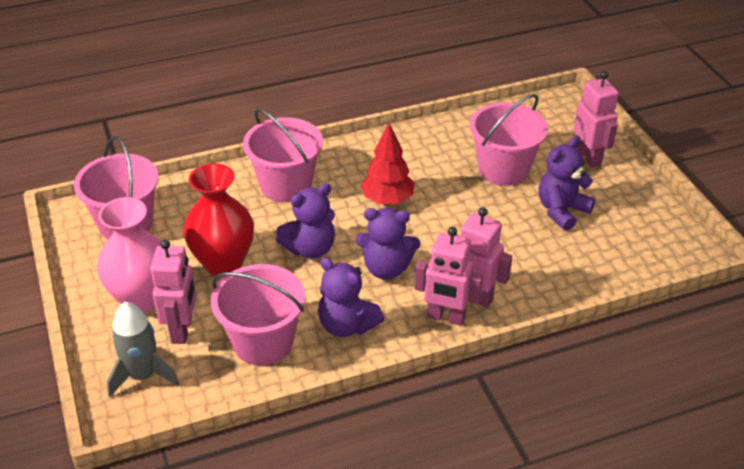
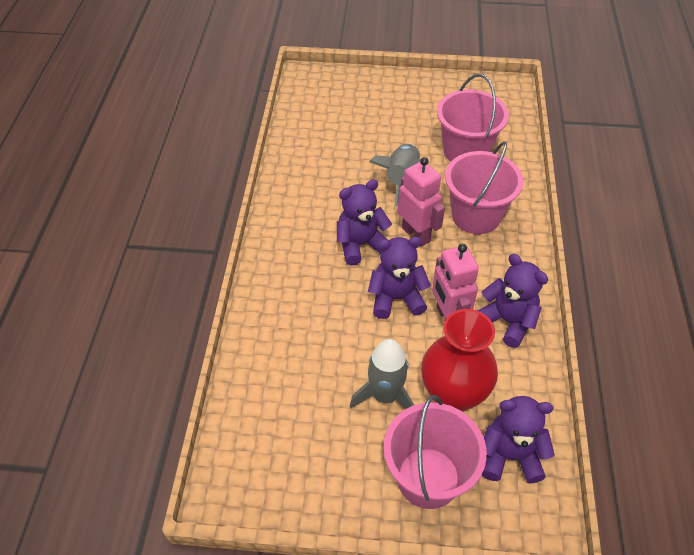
grey rocket: 1 -> 2
pink bucket: 4 -> 3
pink robot: 4 -> 2
pink vase: 1 -> 0
red tree: 1 -> 0

